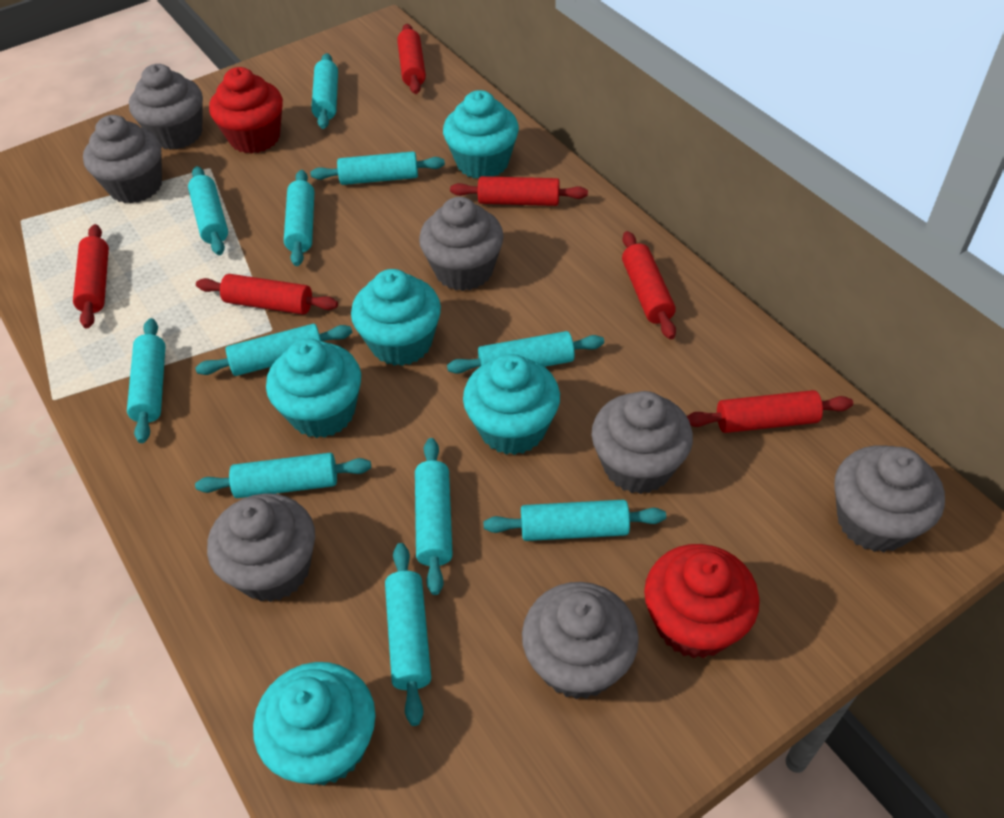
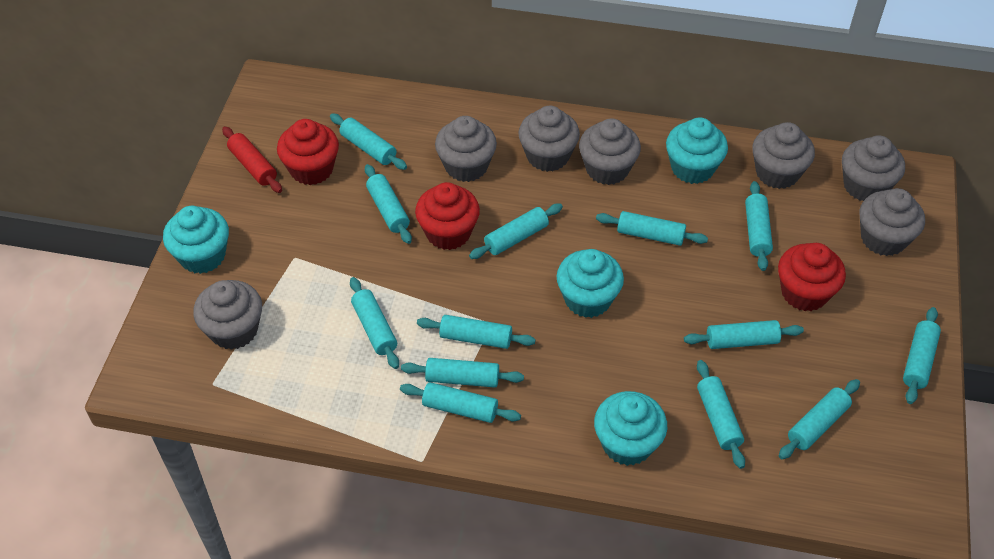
red cupcake: 2 -> 3
red rolling pin: 6 -> 1
turquoise cupcake: 5 -> 4
turquoise rolling pin: 11 -> 13

